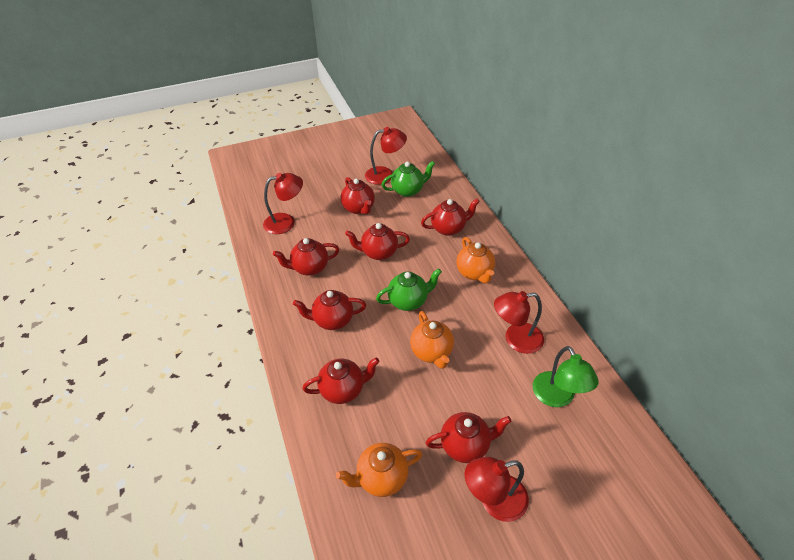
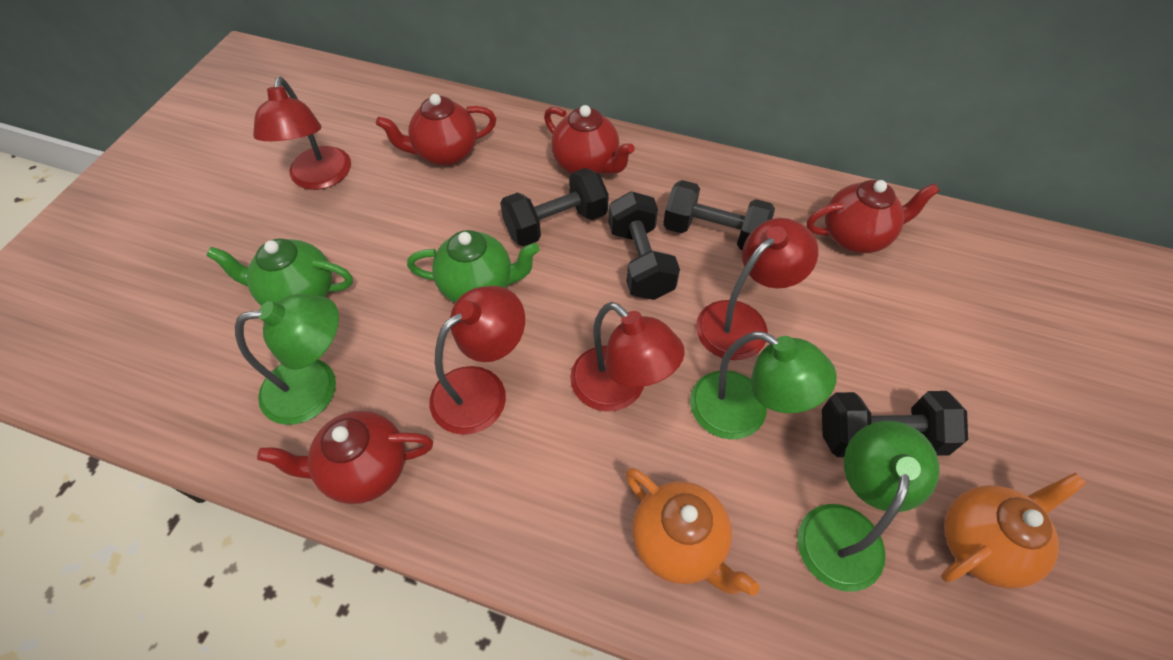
black dumbbell: 0 -> 4
green lamp: 1 -> 3
orange teapot: 3 -> 2
red teapot: 7 -> 4

